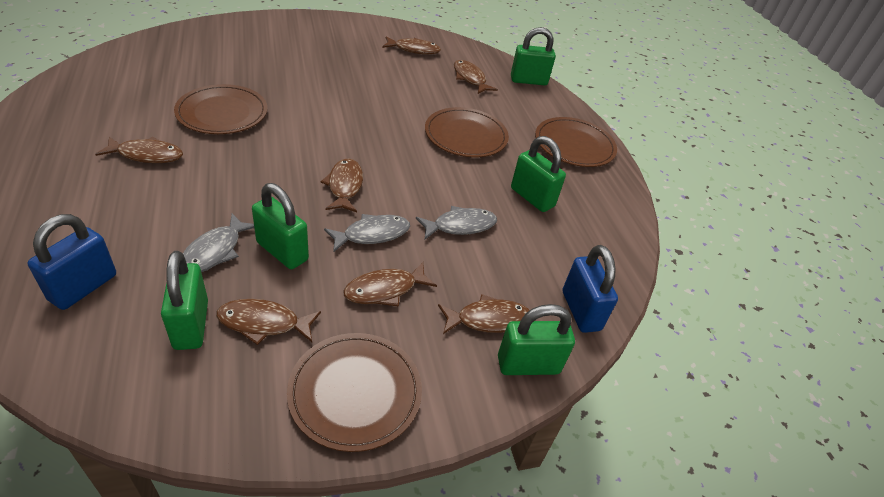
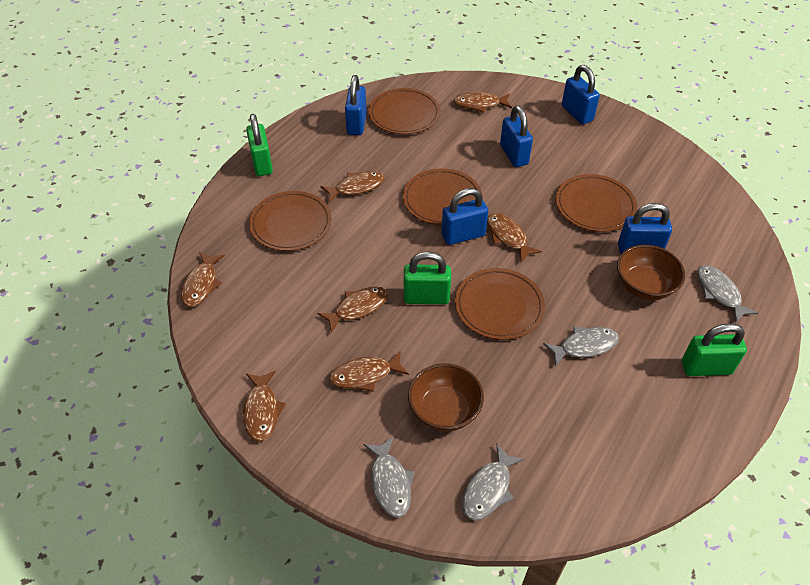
blue padlock: 2 -> 5
brown bowl: 0 -> 2
brown plate: 4 -> 5
green padlock: 5 -> 3
grey fish: 3 -> 4

